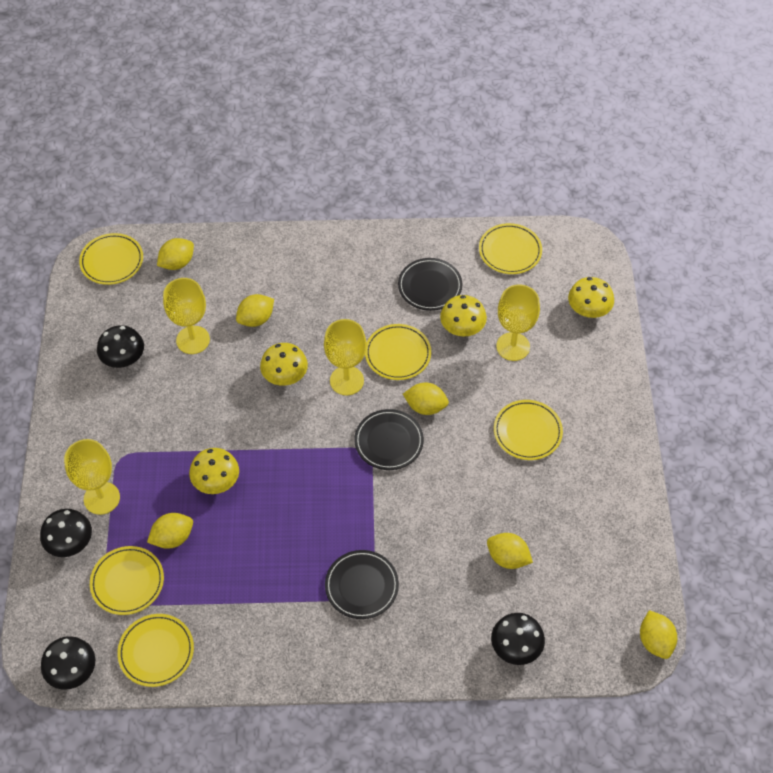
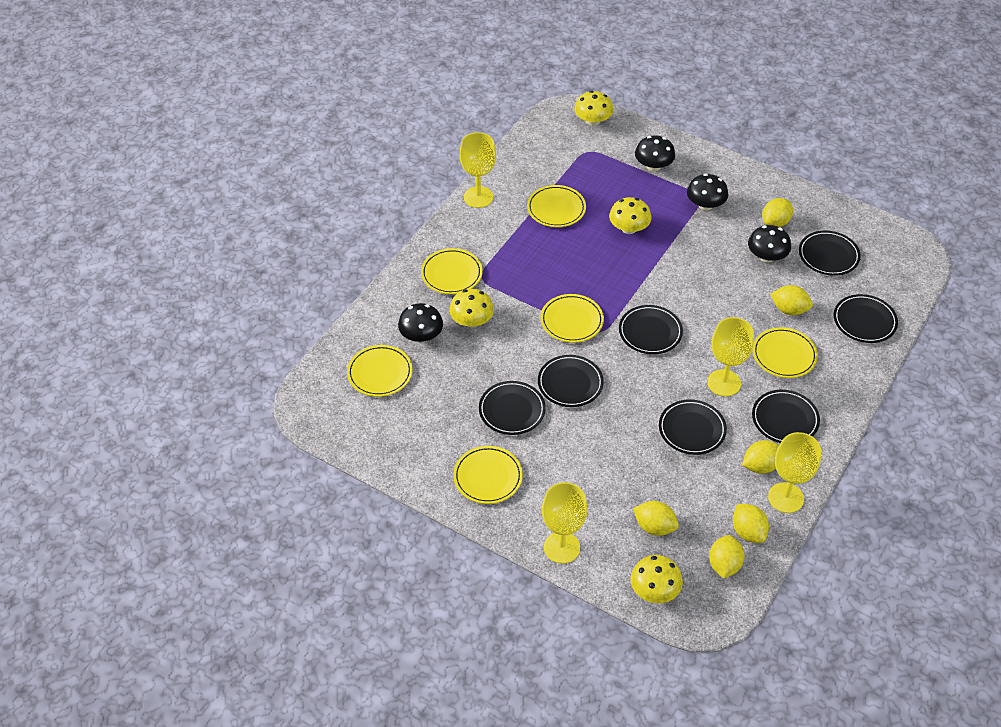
black plate: 3 -> 7

